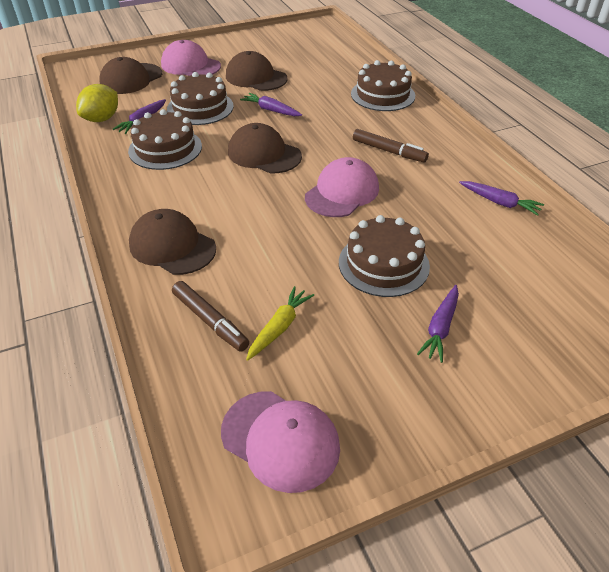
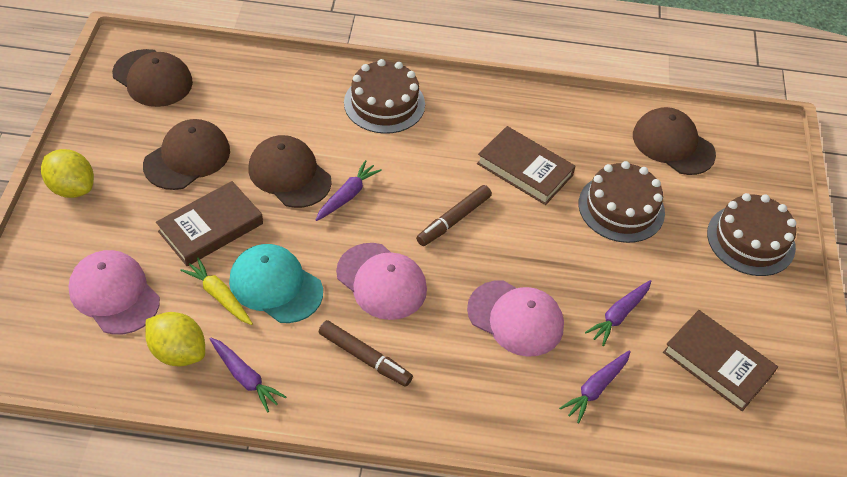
brown book: 0 -> 3
brown cake: 4 -> 3
turquoise cap: 0 -> 1
yellow lemon: 1 -> 2

